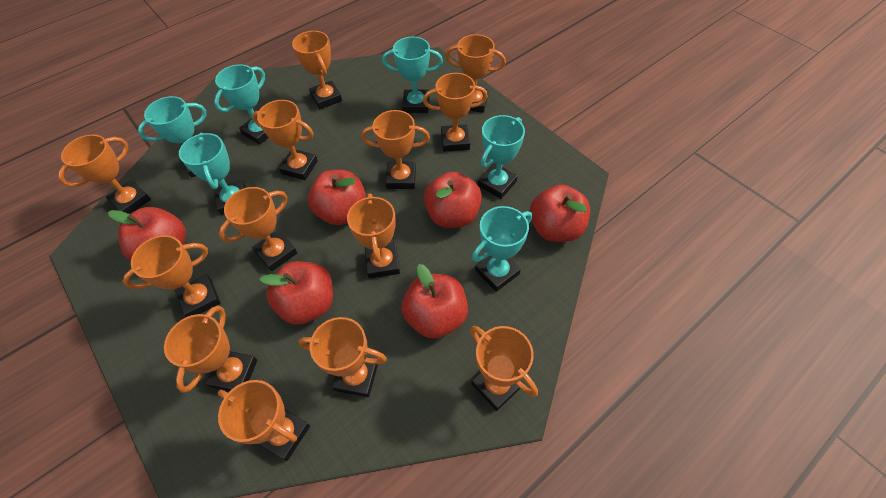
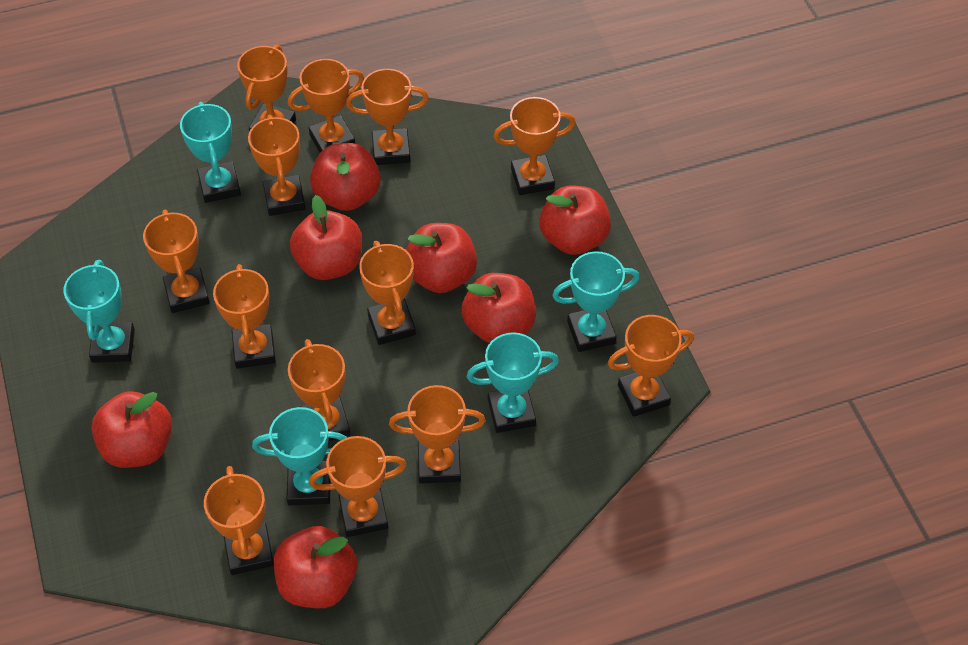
red apple: 6 -> 7
turquoise trophy: 6 -> 5

